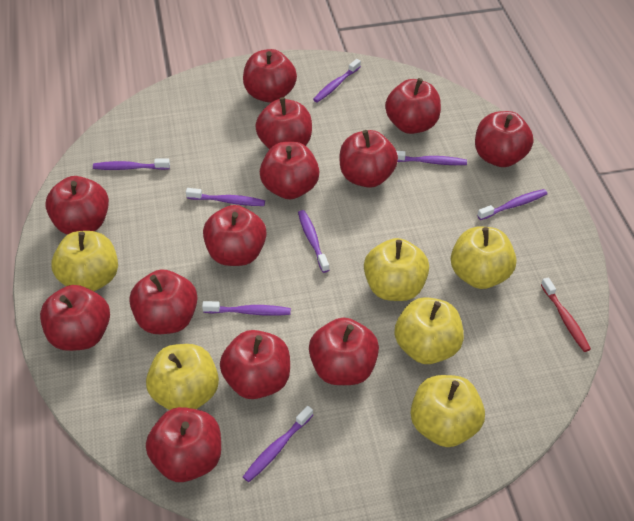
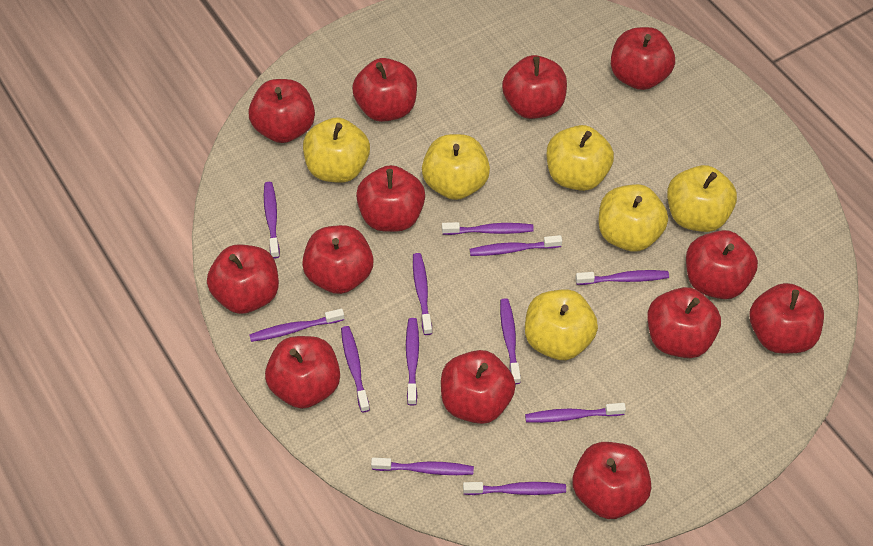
purple toothbrush: 8 -> 12
red toothbrush: 1 -> 0

